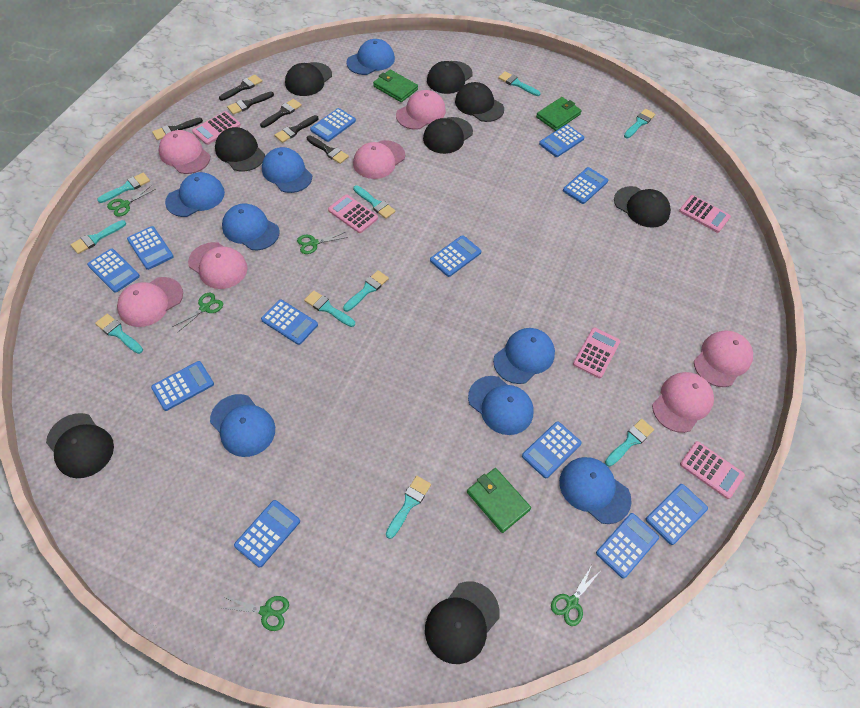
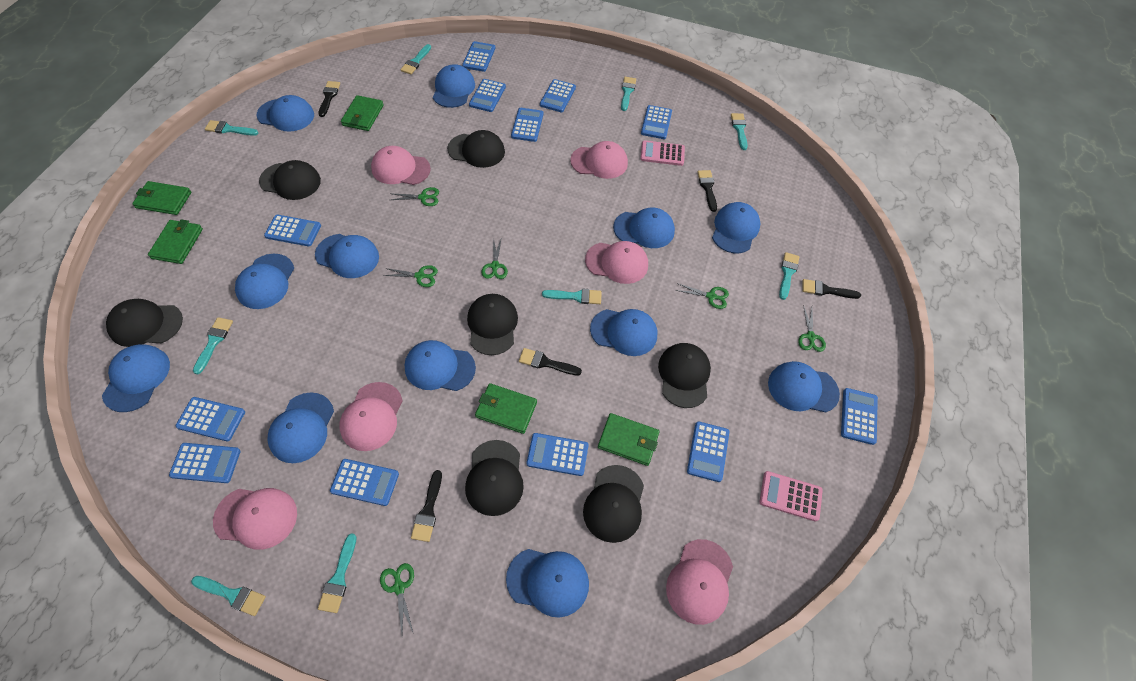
black brush: 6 -> 5
black cap: 8 -> 7
blue cap: 8 -> 12
green scissors: 5 -> 6
green wallet: 3 -> 5
pink calculator: 5 -> 2
pink cap: 7 -> 6
turquoise brush: 10 -> 9

